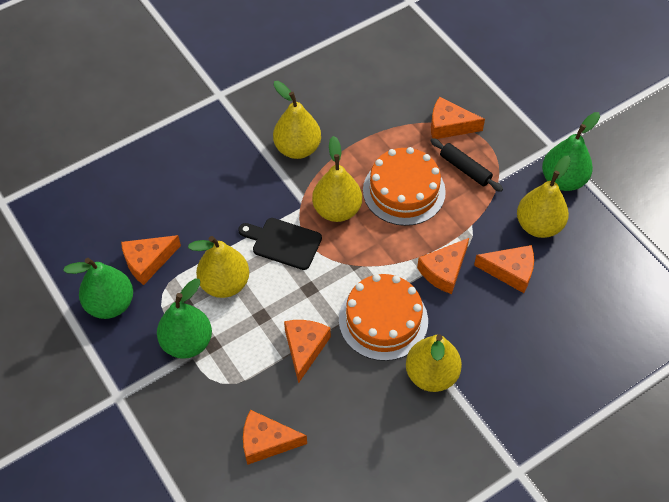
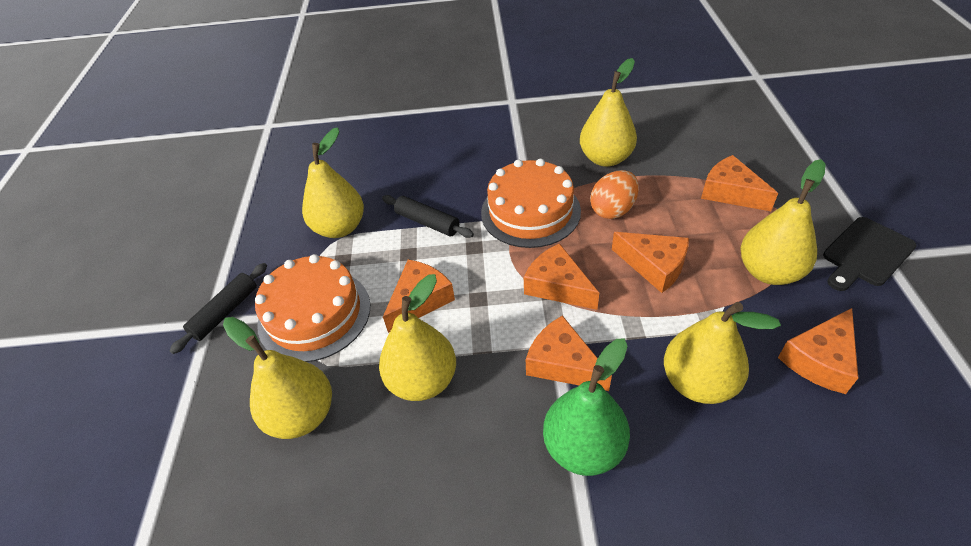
black rolling pin: 1 -> 2
green pear: 3 -> 1
orange egg: 0 -> 1
yellow pear: 5 -> 6

